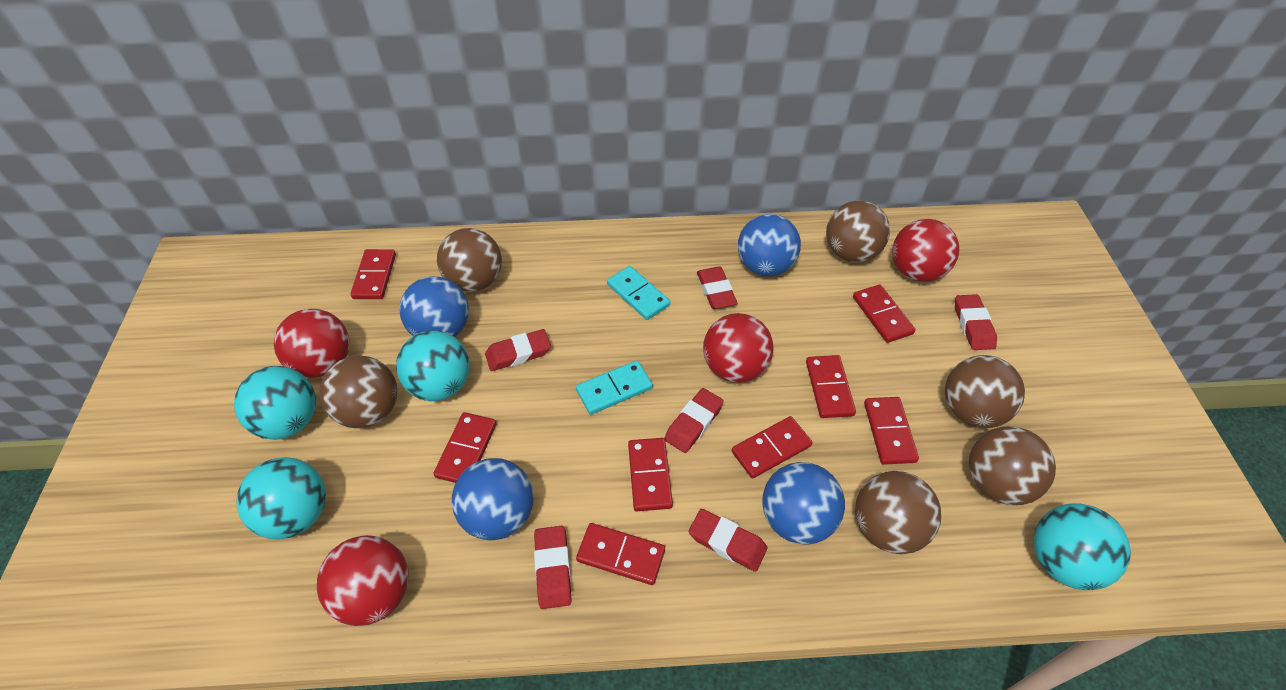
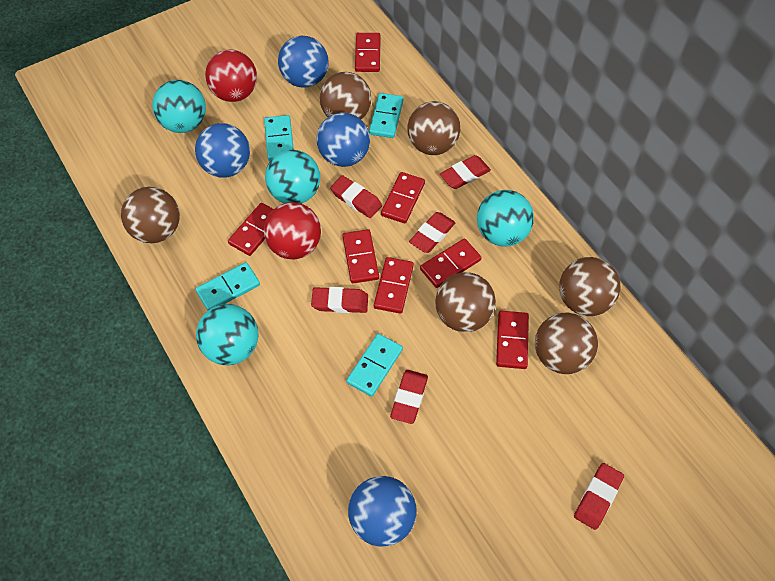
red ball: 4 -> 2
red domino: 8 -> 7
turquoise domino: 2 -> 4

